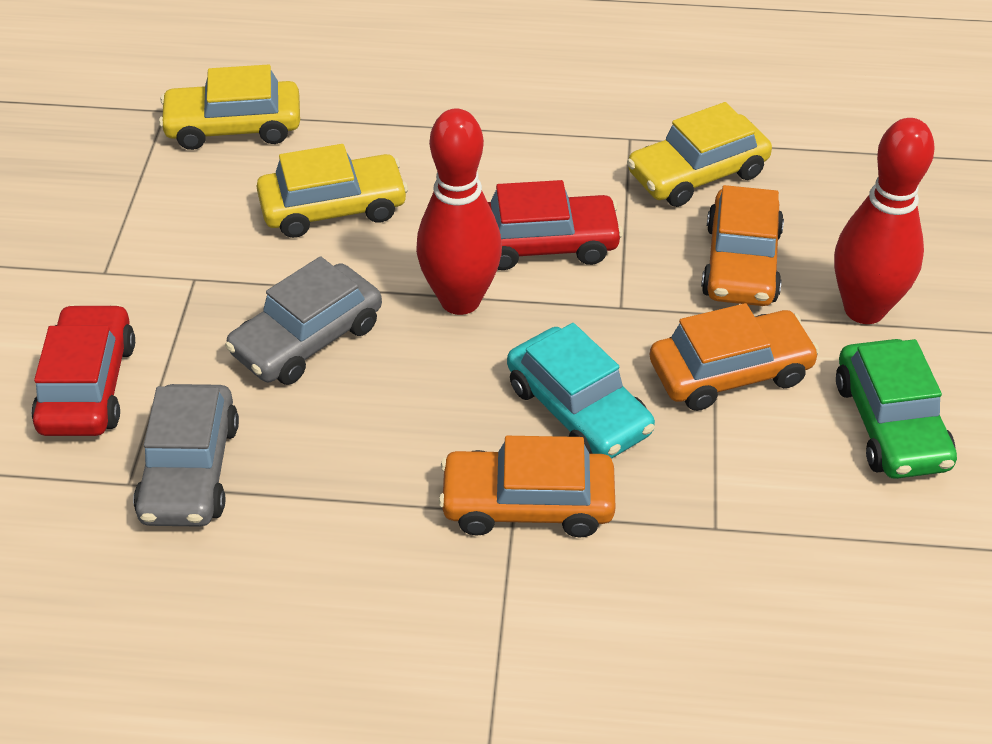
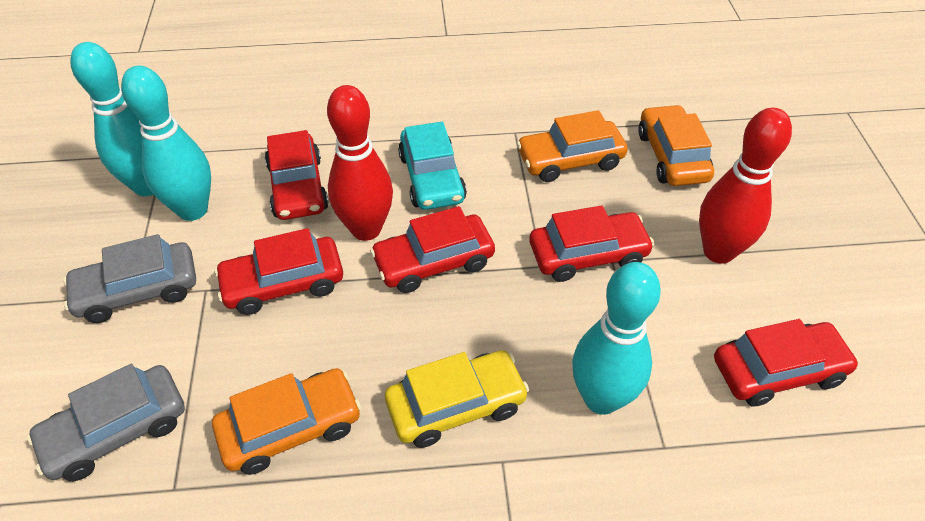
green car: 1 -> 0
red car: 2 -> 5
turquoise bowling pin: 0 -> 3
yellow car: 3 -> 1

